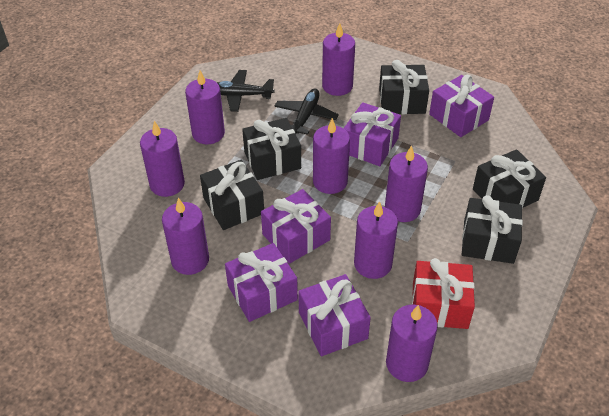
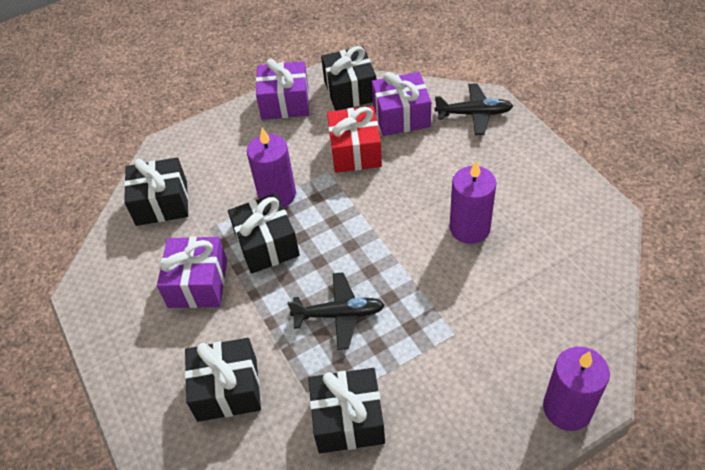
purple candle: 8 -> 3
purple gift: 5 -> 3

